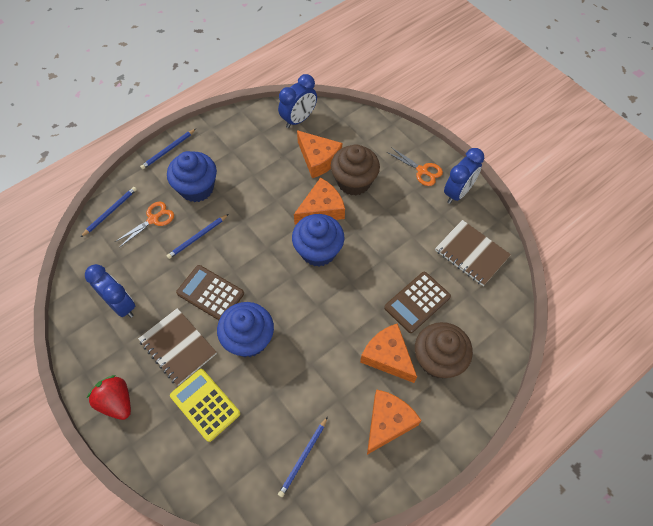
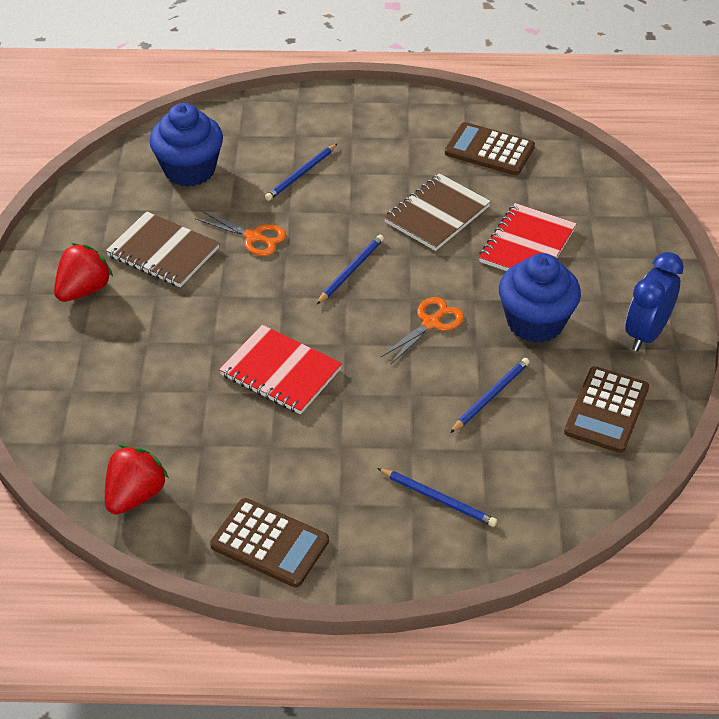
blue clock: 3 -> 1
blue cupcake: 3 -> 2
brown calculator: 2 -> 3
brown cupcake: 2 -> 0
orange cheese: 4 -> 0
red notebook: 0 -> 2
red strawberry: 1 -> 2
yellow calculator: 1 -> 0

